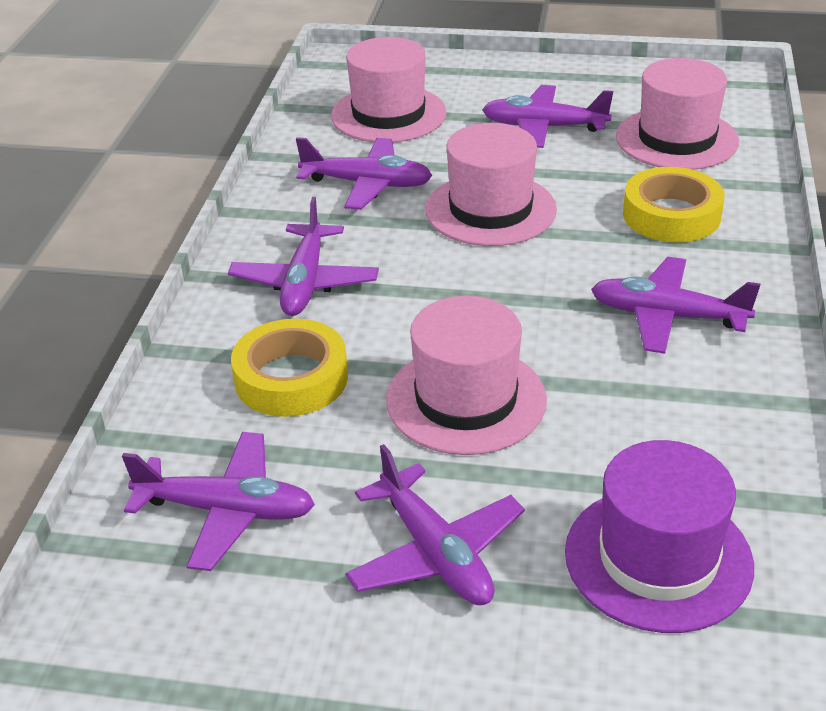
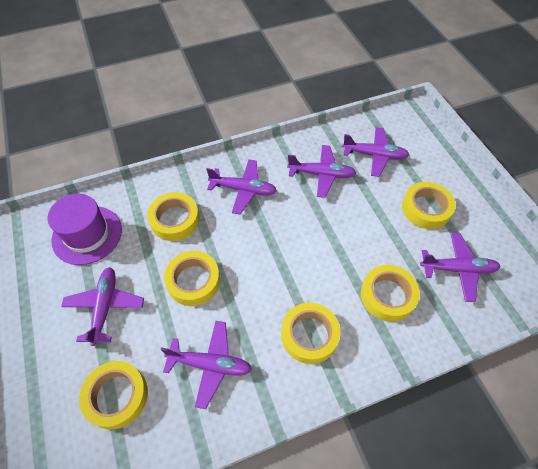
pink hat: 4 -> 0
yellow tape: 2 -> 6

